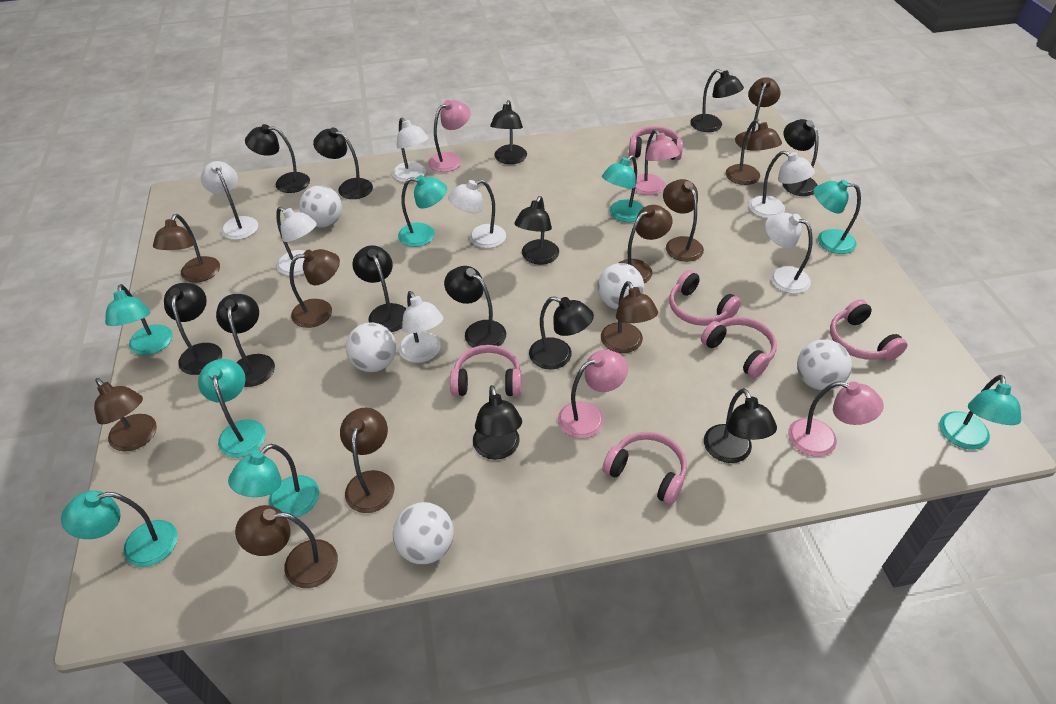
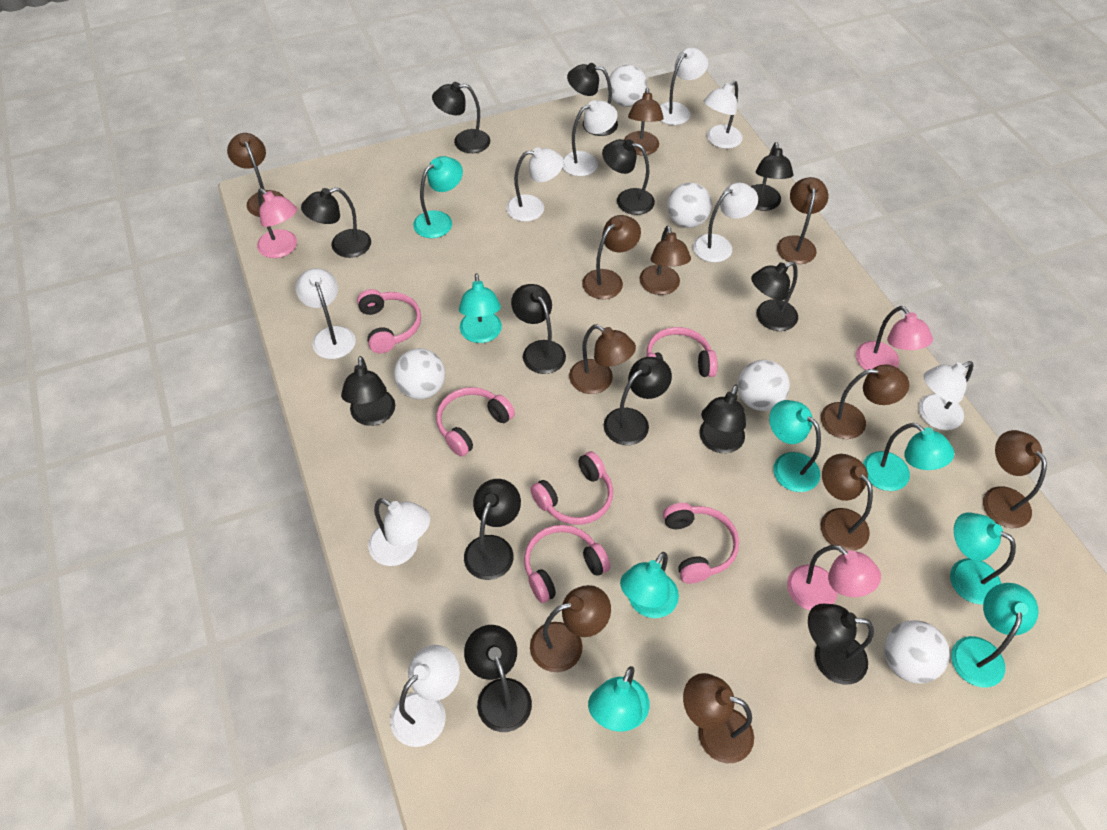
brown lamp: 10 -> 11
pink lamp: 4 -> 3
white lamp: 7 -> 9

